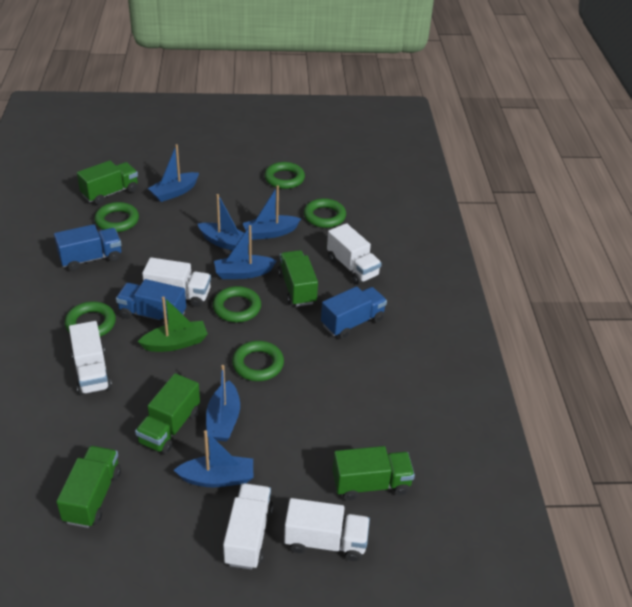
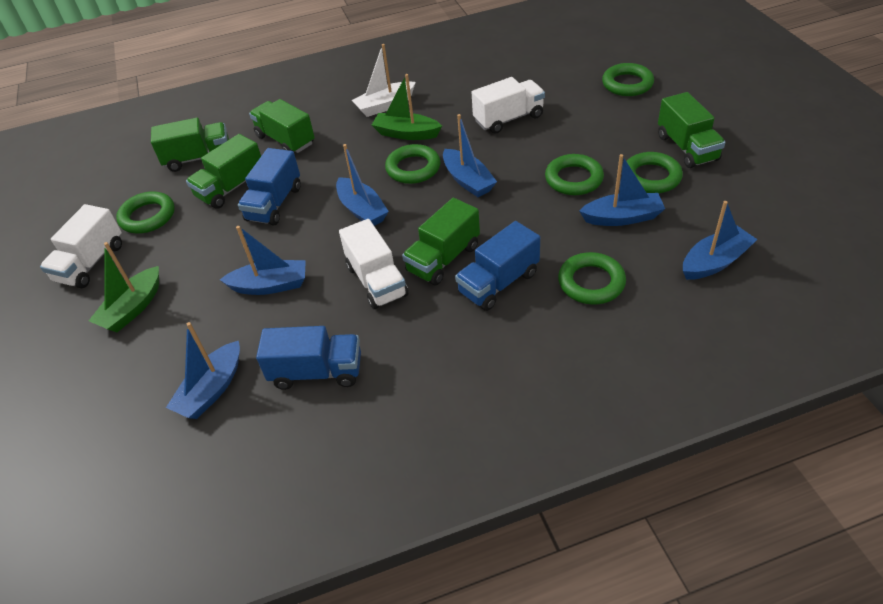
green boat: 1 -> 2
white boat: 0 -> 1
white truck: 5 -> 3

